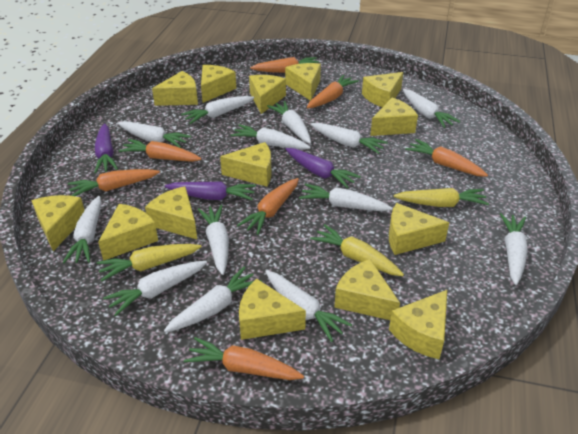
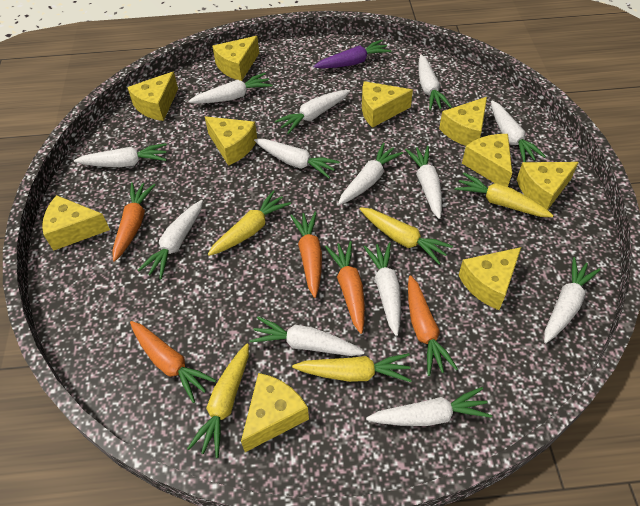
orange carrot: 7 -> 5
purple carrot: 3 -> 1
yellow carrot: 3 -> 5
yellow cheese: 14 -> 10

